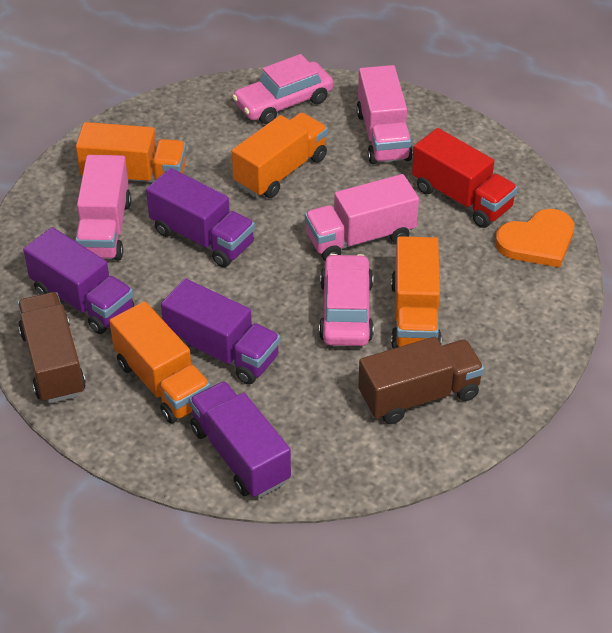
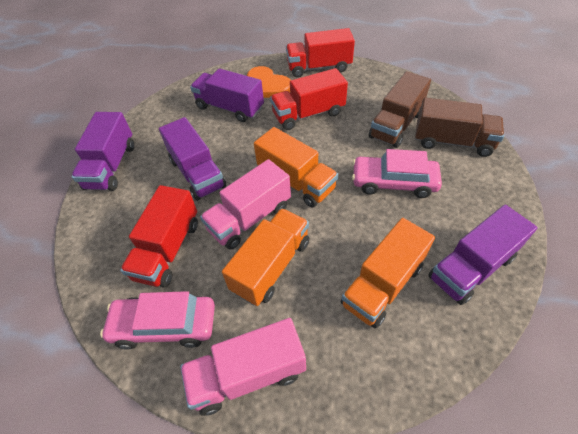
orange truck: 4 -> 3
pink truck: 3 -> 2
red truck: 1 -> 3

